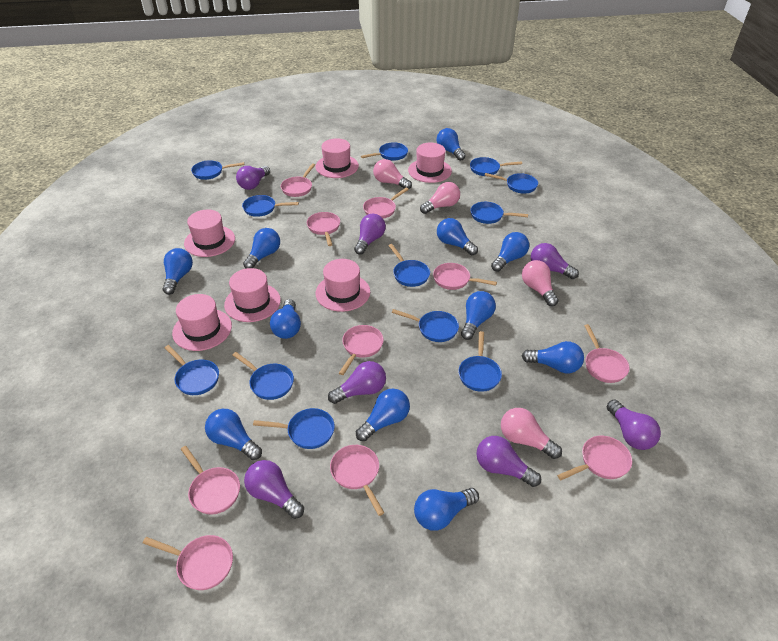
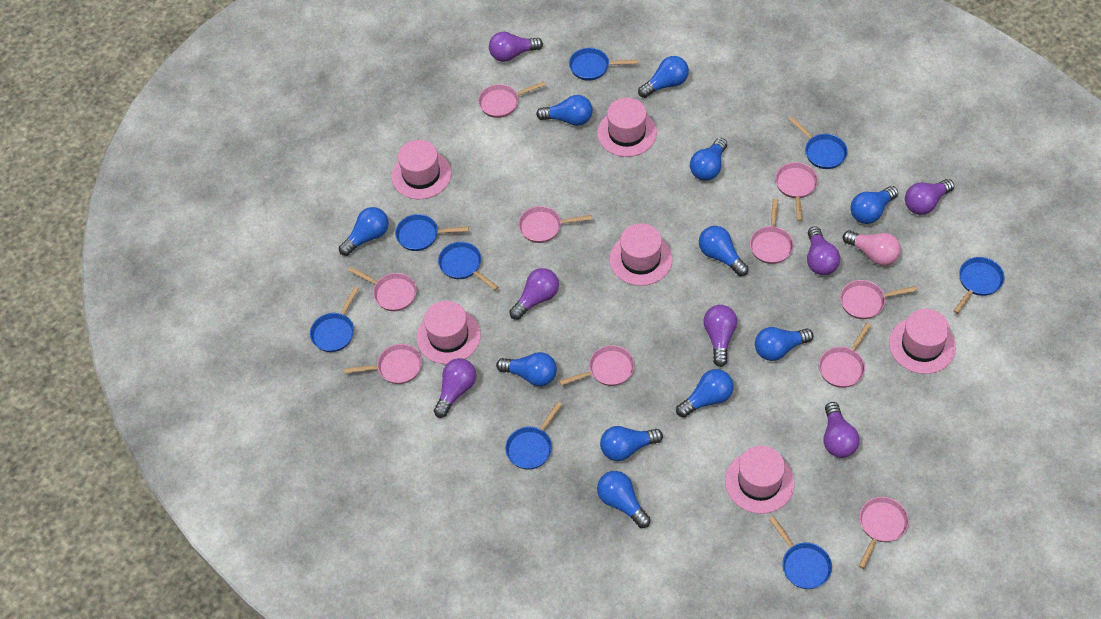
blue pan: 12 -> 8
pink light bulb: 4 -> 1

